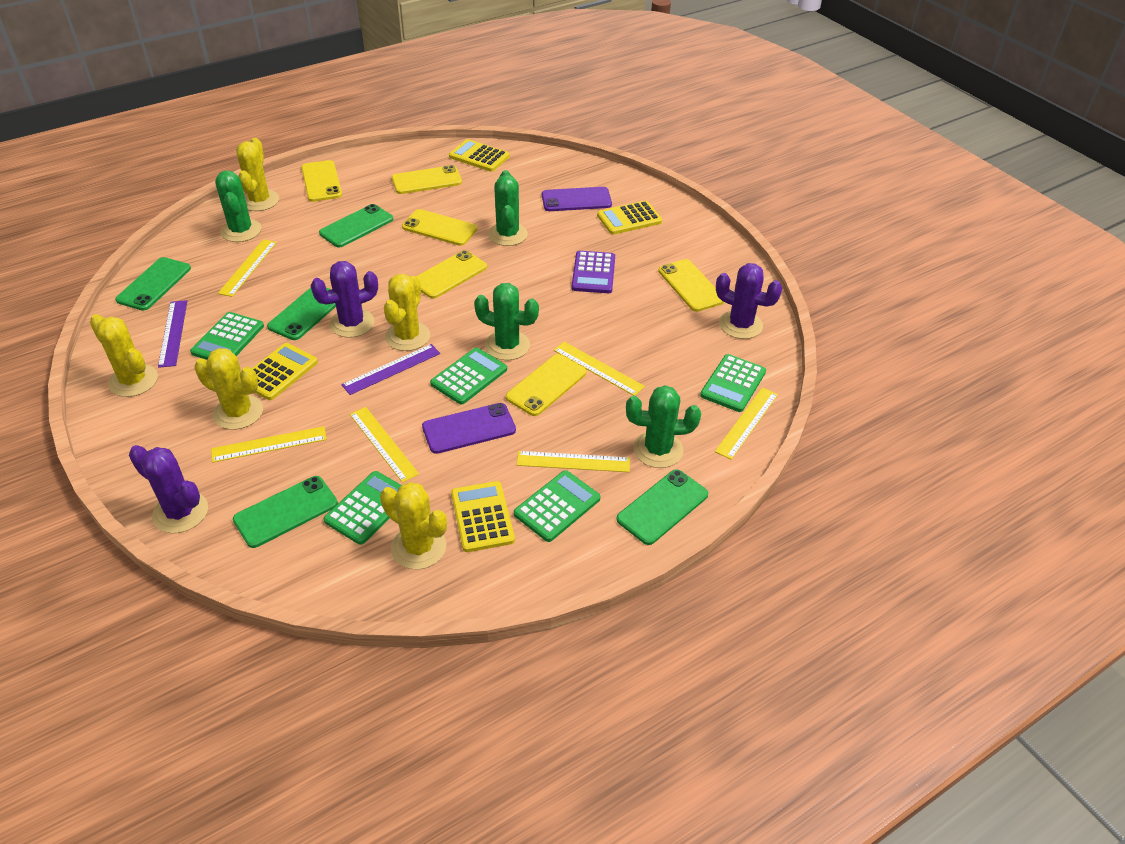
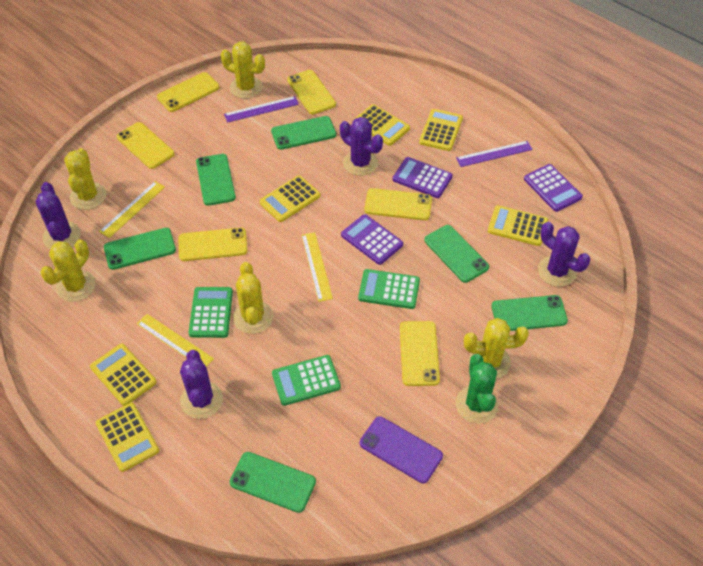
green cactus: 4 -> 1
green calculator: 5 -> 3
green phone: 5 -> 6
purple cactus: 3 -> 4
purple calculator: 1 -> 3
purple phone: 2 -> 1
yellow calculator: 4 -> 6
yellow ruler: 6 -> 3

